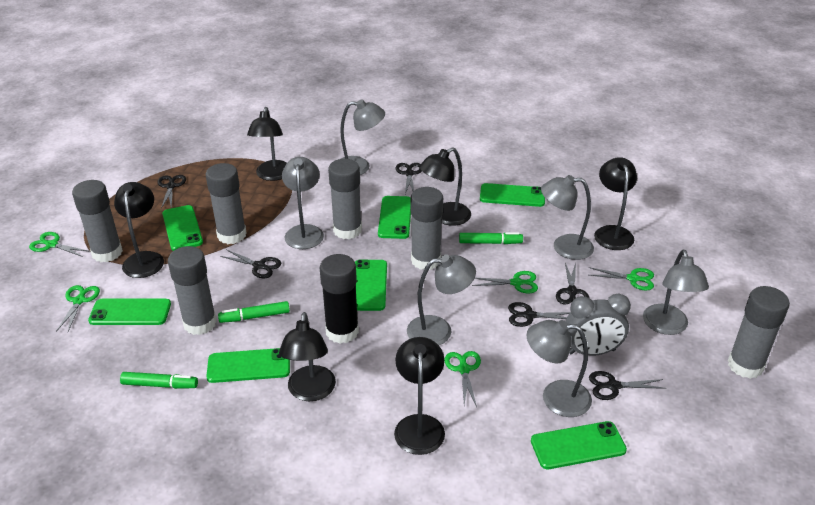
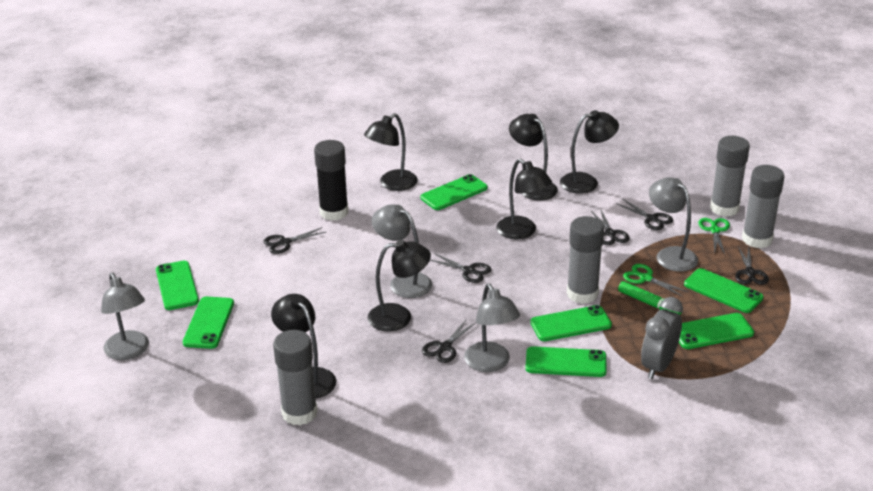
green marker: 3 -> 1
green scissors: 5 -> 2
grey glue stick: 6 -> 4
grey lamp: 6 -> 4

